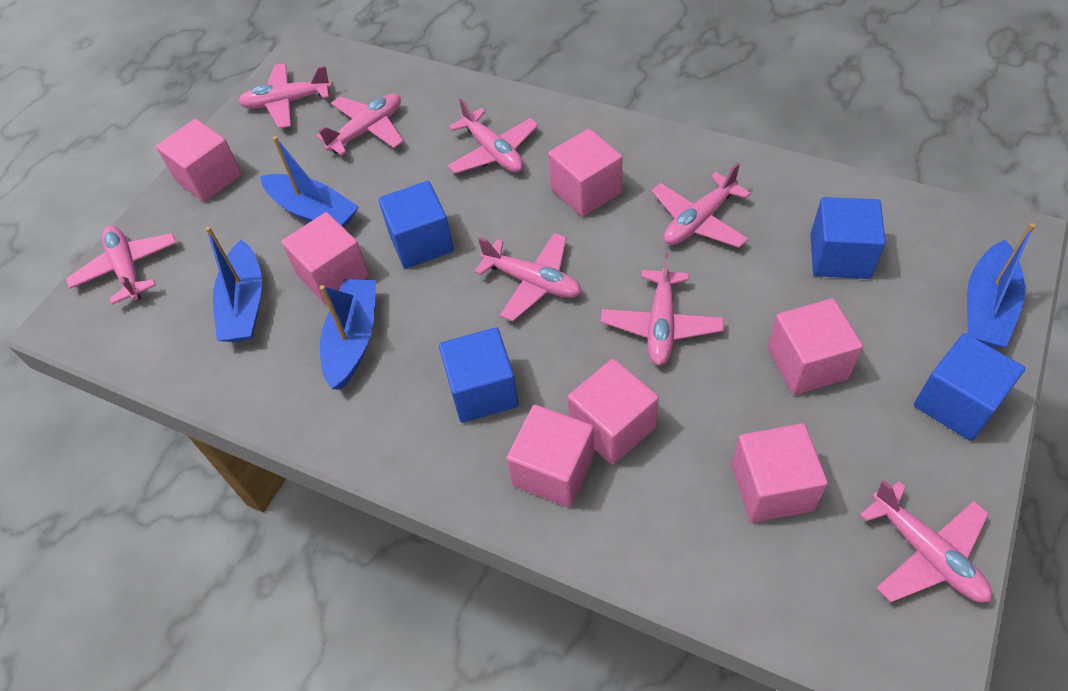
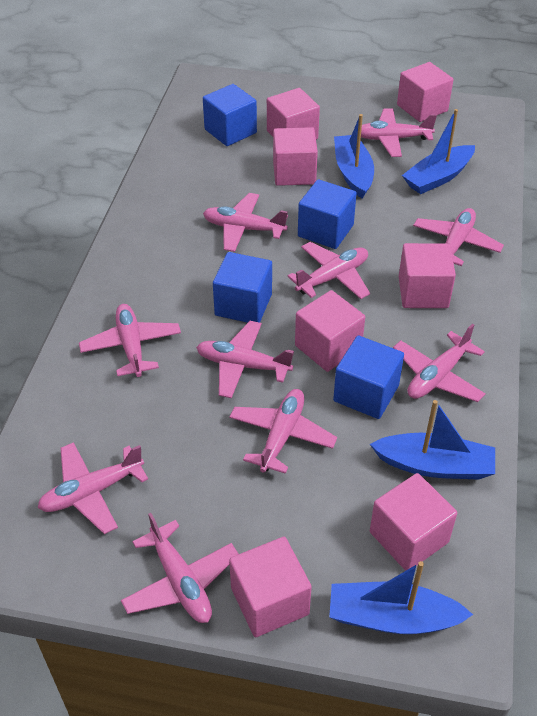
pink plane: 8 -> 10

